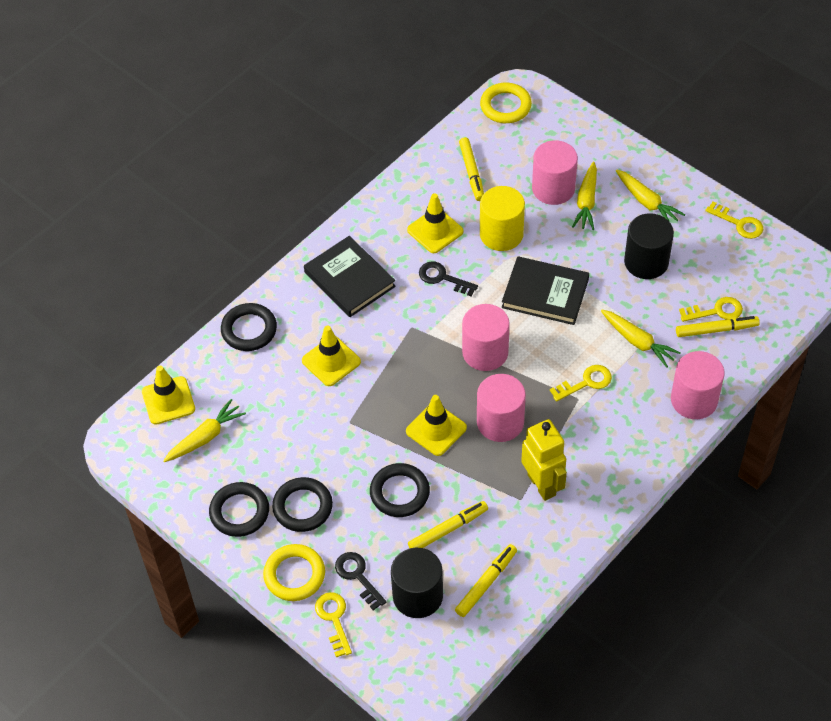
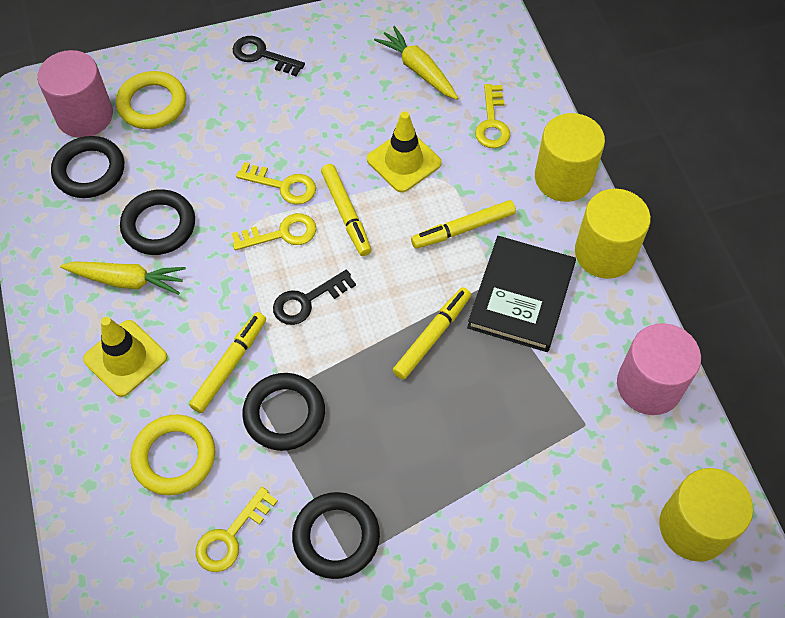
black book: 2 -> 1
black cylinder: 2 -> 0
pink cylinder: 4 -> 2
yellow carrot: 4 -> 2
yellow cylinder: 1 -> 3
yellow robot: 1 -> 0
yellow traffic cone: 4 -> 2

